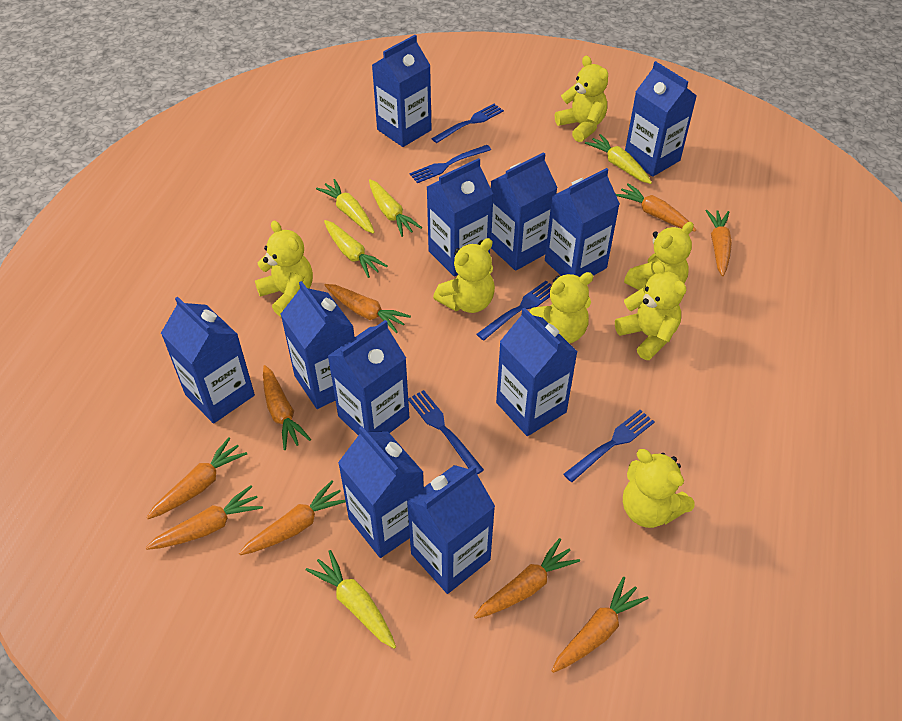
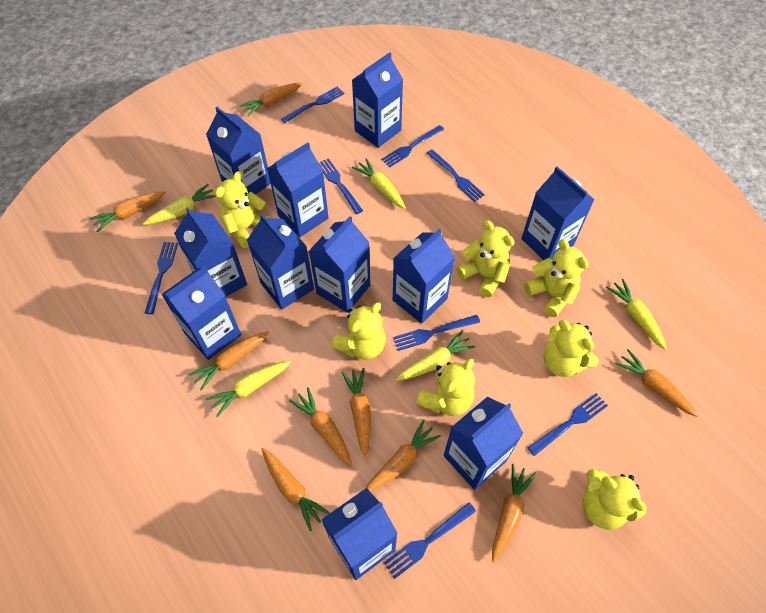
blue fork: 5 -> 8

